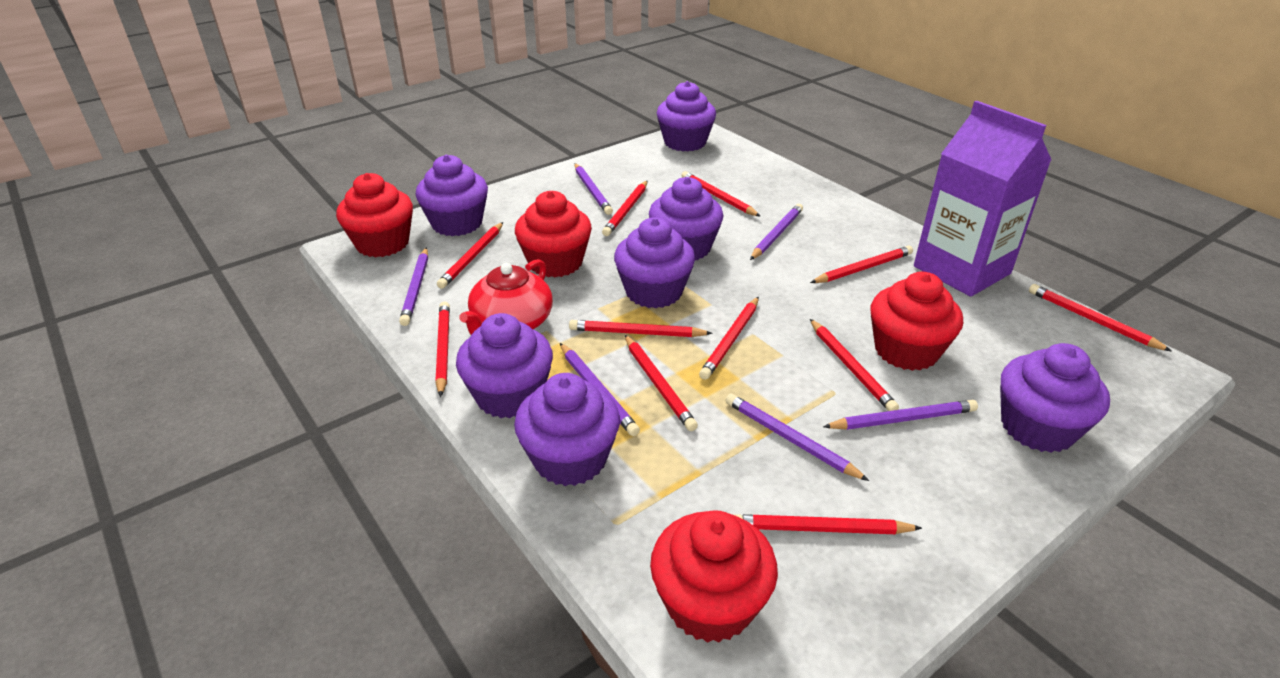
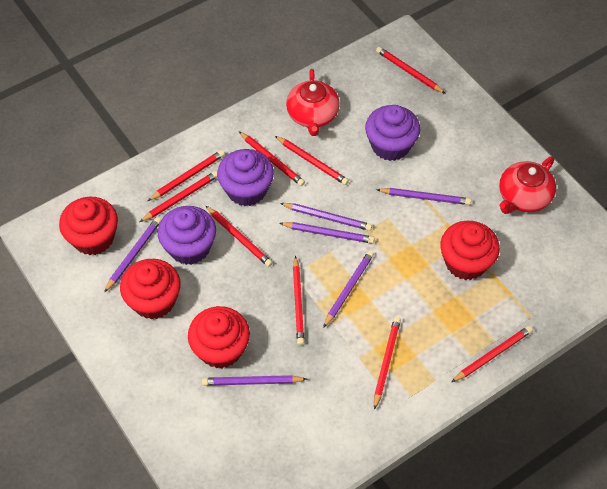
purple carton: 1 -> 0
purple cupcake: 7 -> 3
red pencil: 11 -> 9
red teapot: 1 -> 2

